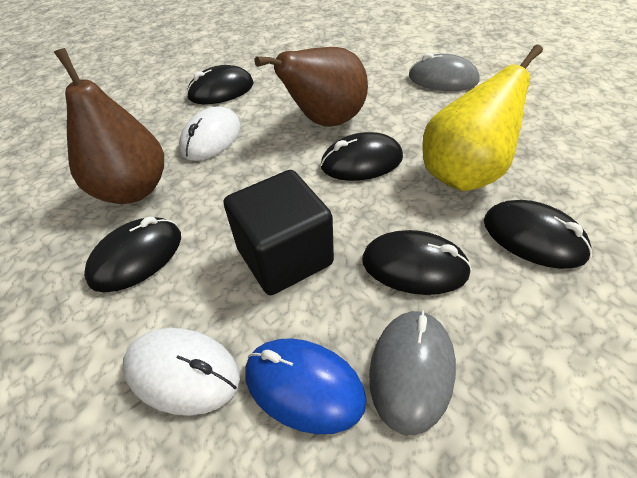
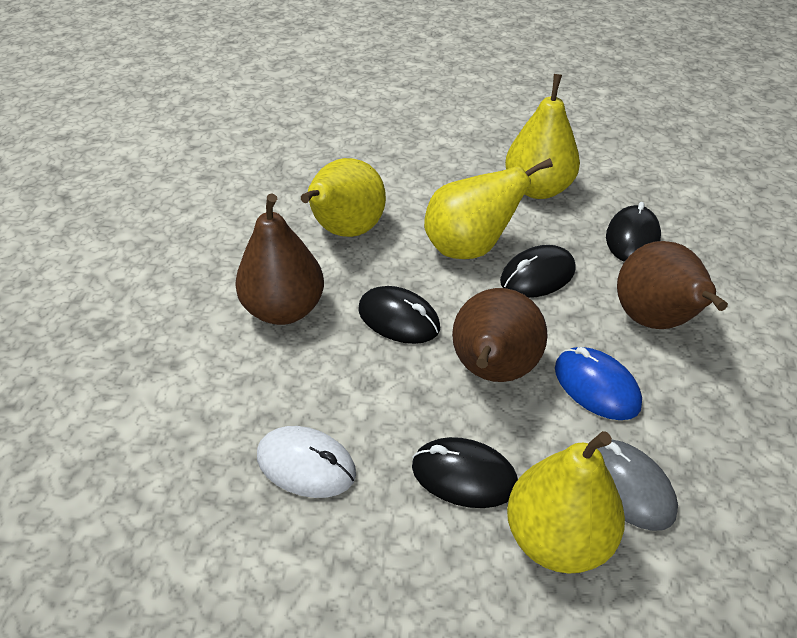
black cube: 1 -> 0
black mouse: 5 -> 4
brown pear: 2 -> 3
grey mouse: 2 -> 1
white mouse: 2 -> 1
yellow pear: 1 -> 4

